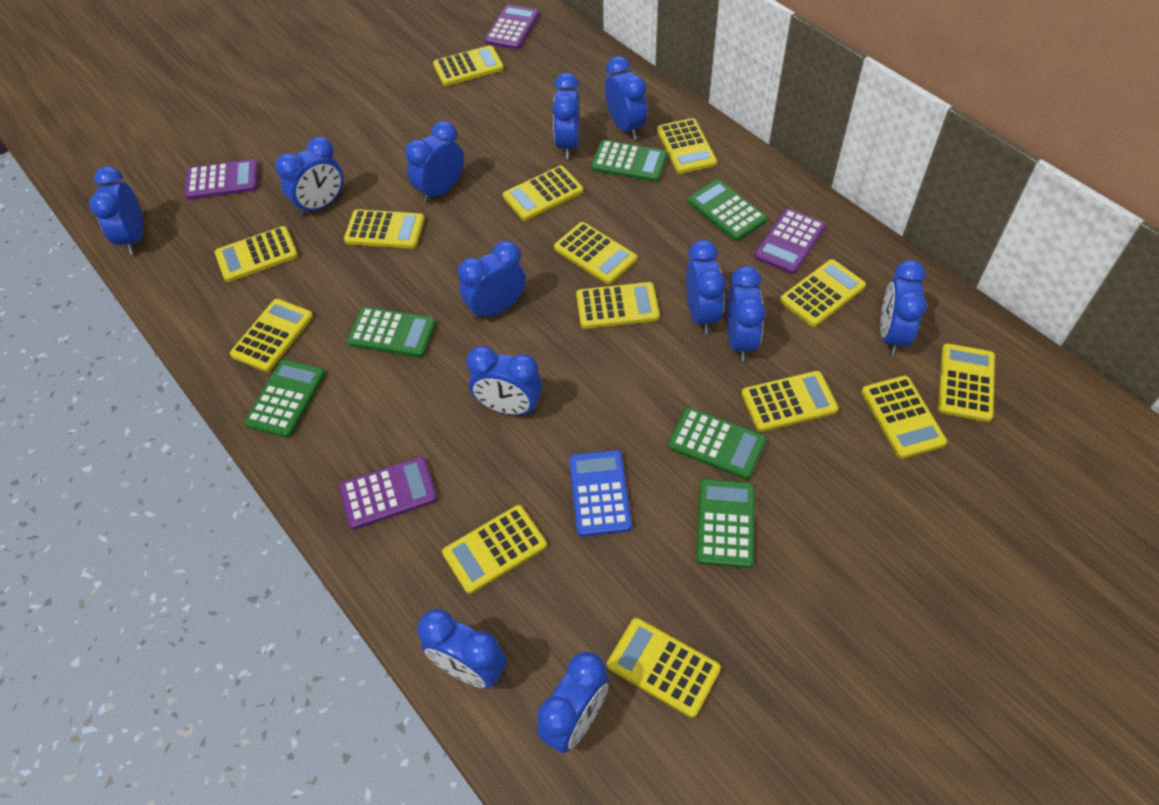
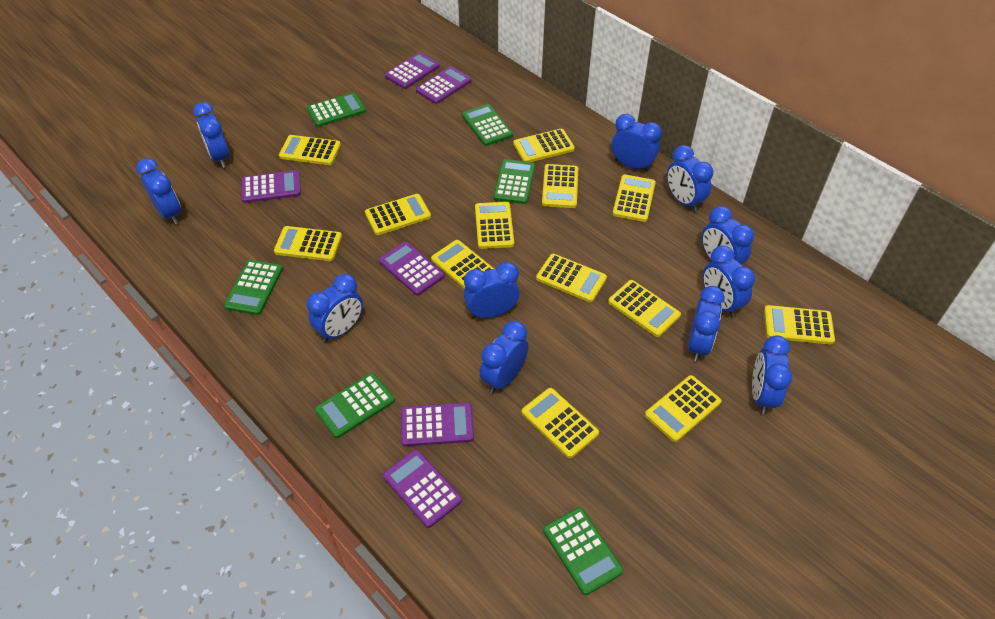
blue calculator: 1 -> 0
blue clock: 12 -> 11
purple calculator: 4 -> 6
yellow calculator: 14 -> 13

